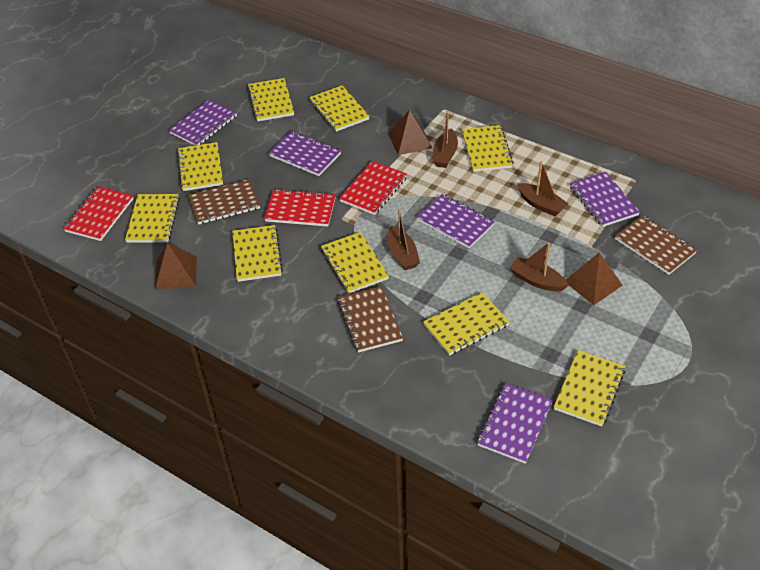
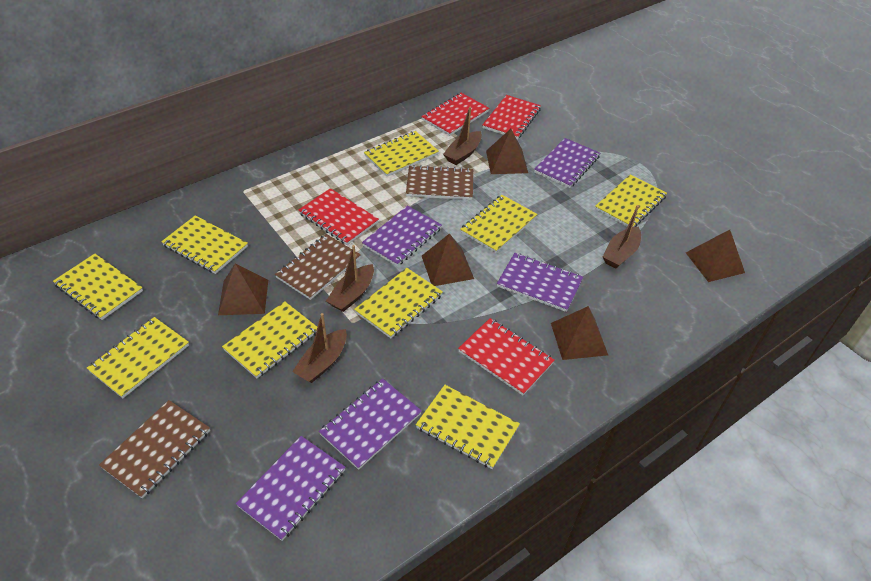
brown pyramid: 3 -> 5
red notebook: 3 -> 4

